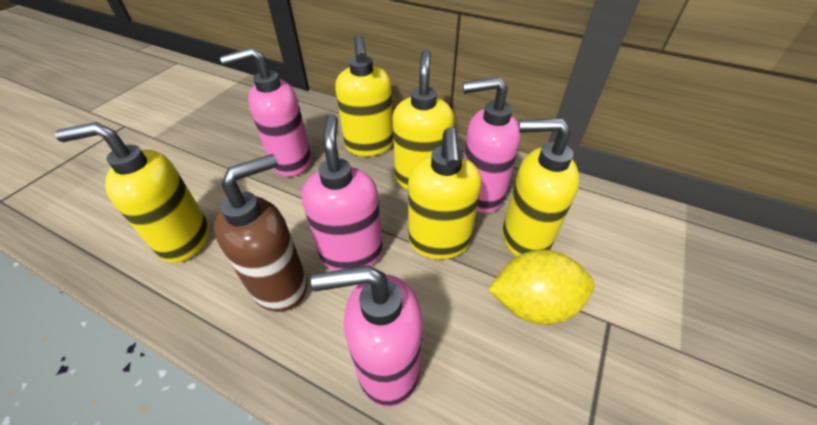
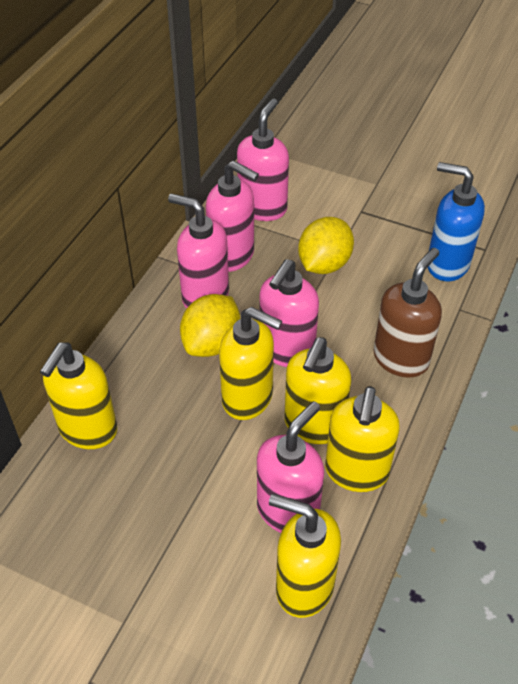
blue soap dispenser: 0 -> 1
pink soap dispenser: 4 -> 5
yellow lemon: 1 -> 2

